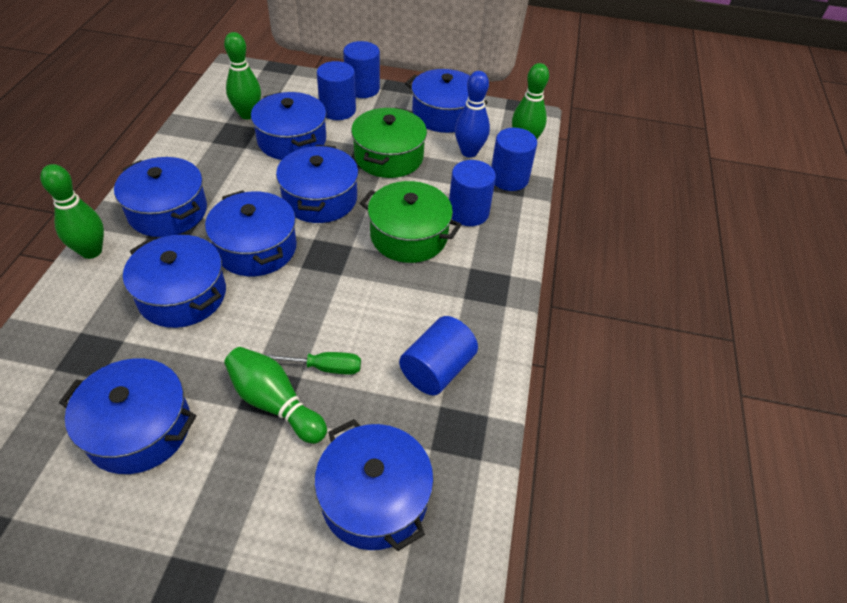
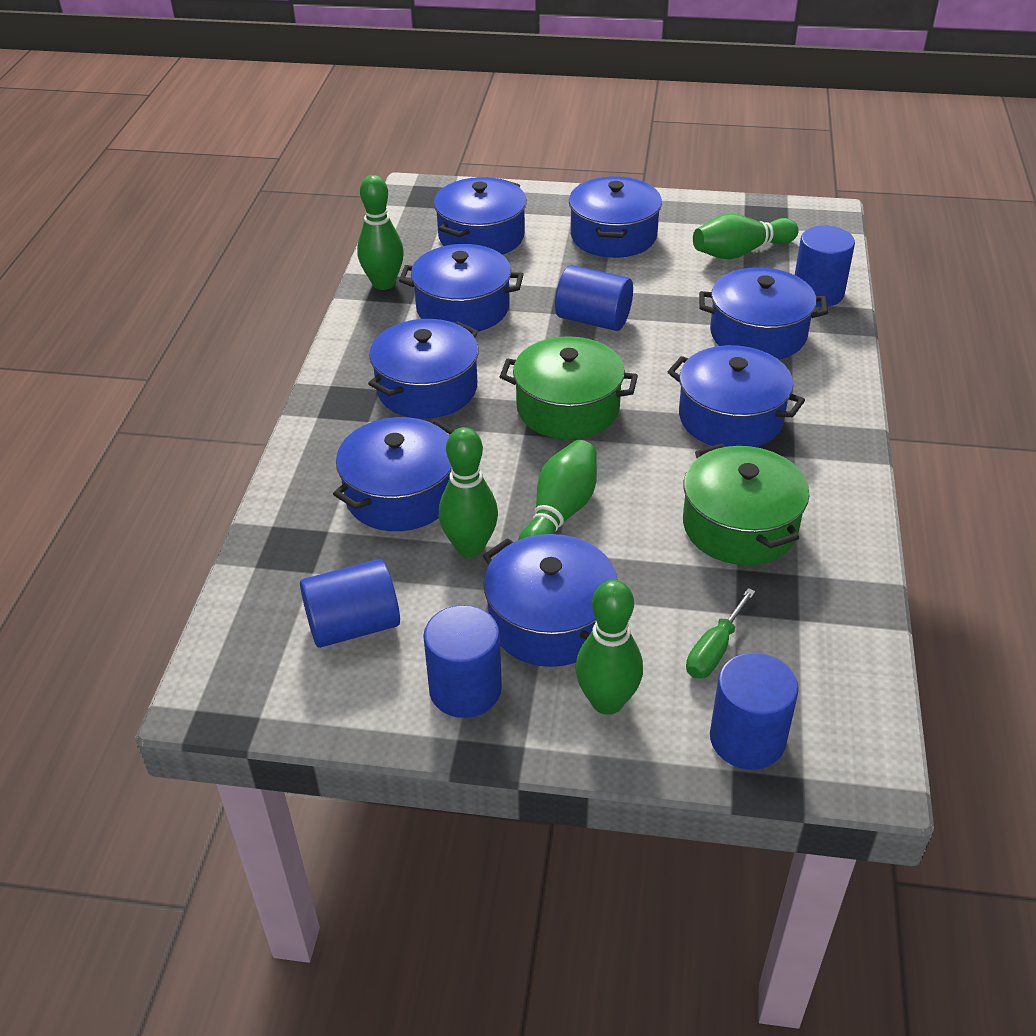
blue bowling pin: 1 -> 0
green bowling pin: 4 -> 5

